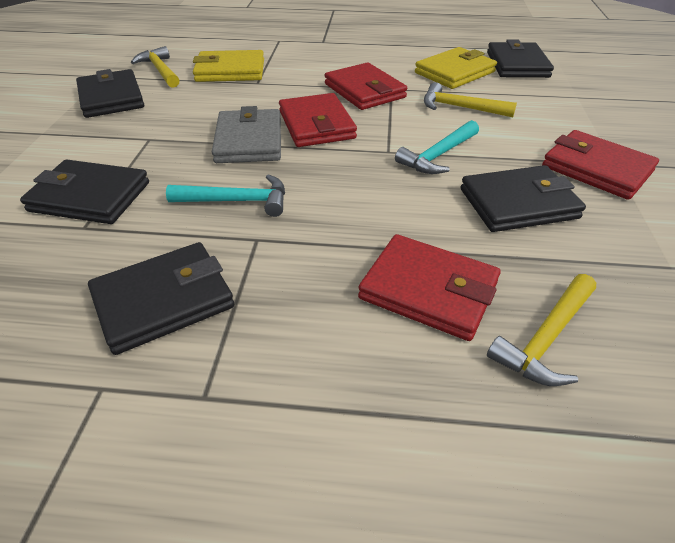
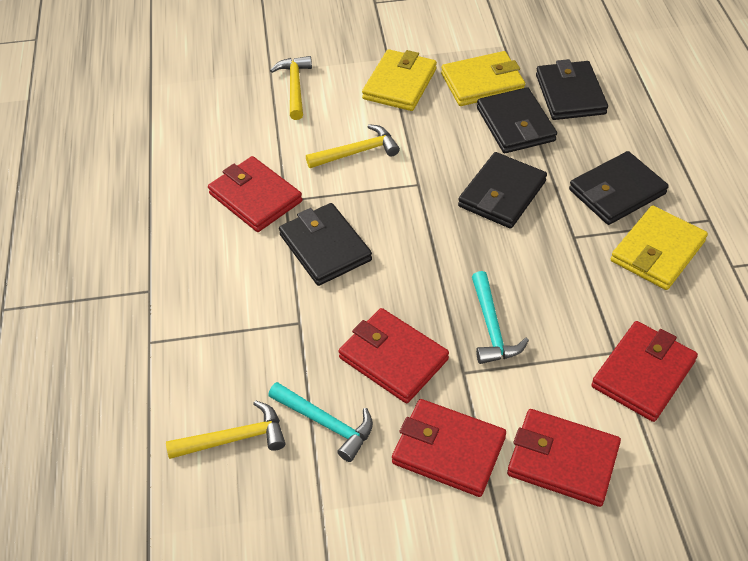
grey wallet: 1 -> 0
red wallet: 4 -> 5
yellow wallet: 2 -> 3

